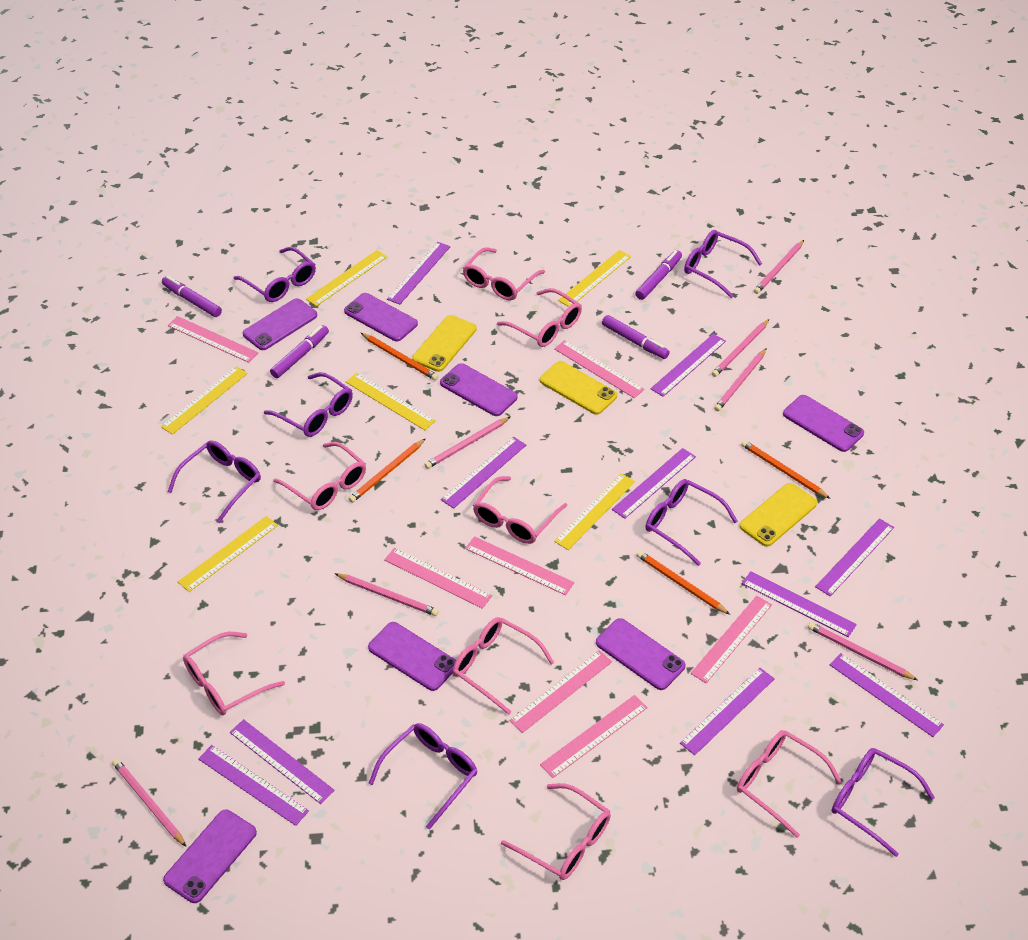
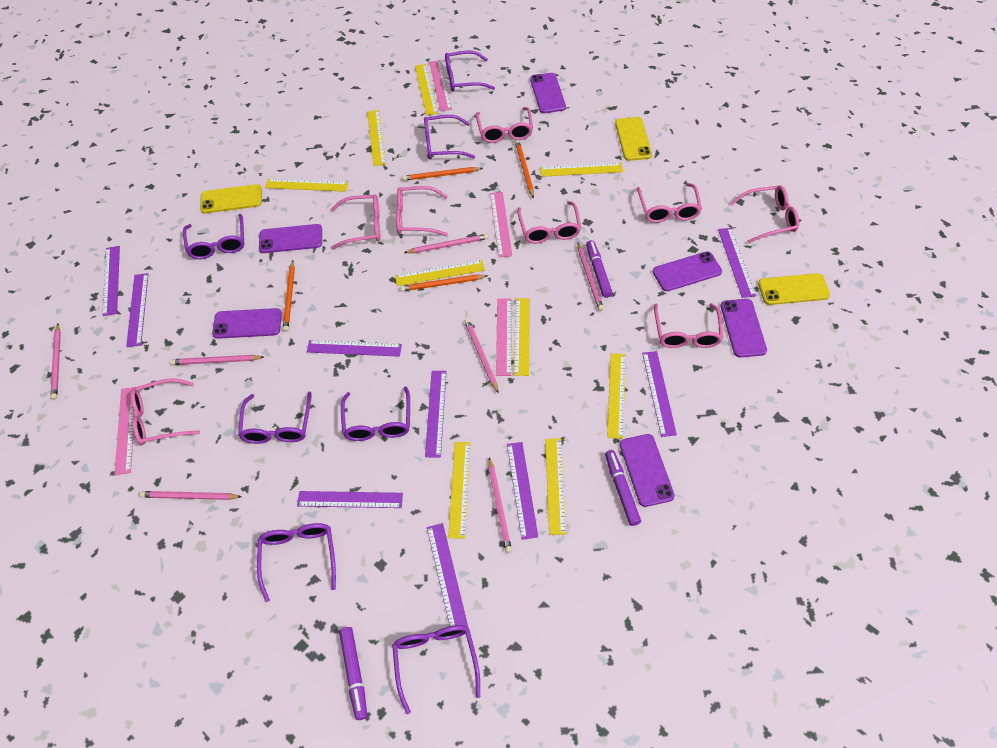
pink ruler: 7 -> 4
purple marker: 4 -> 3
purple phone: 7 -> 6
purple ruler: 10 -> 9
yellow ruler: 6 -> 9

